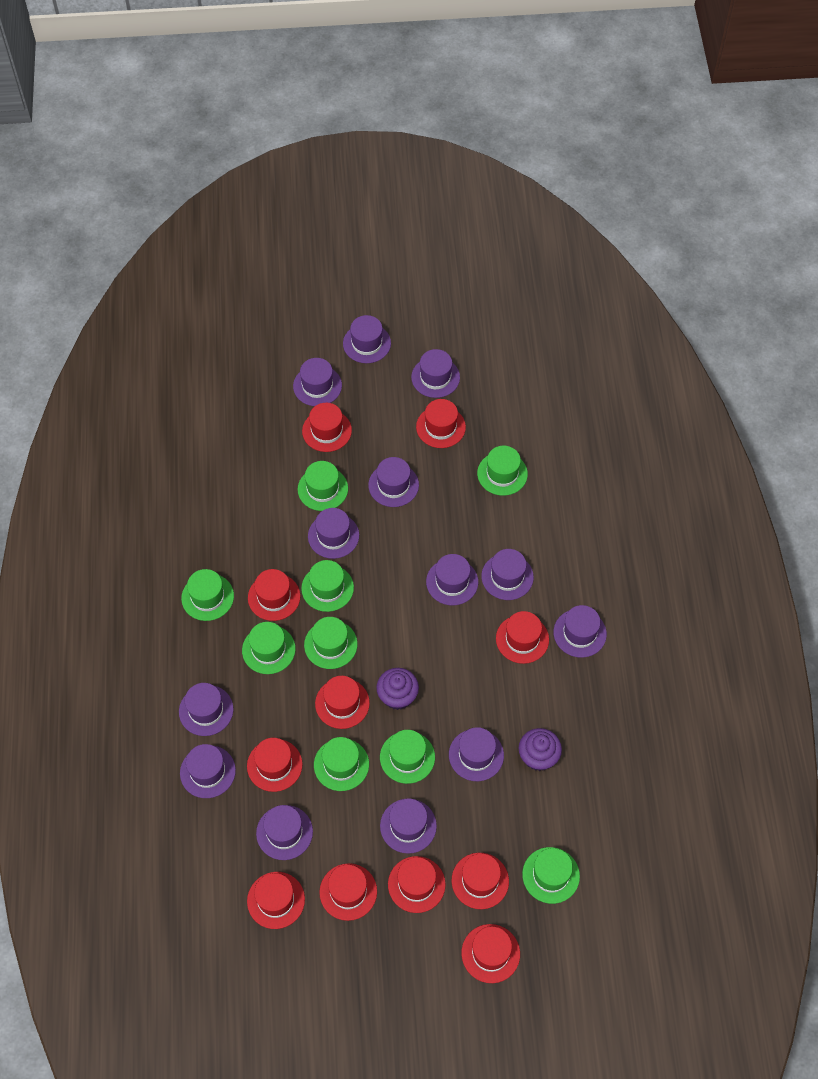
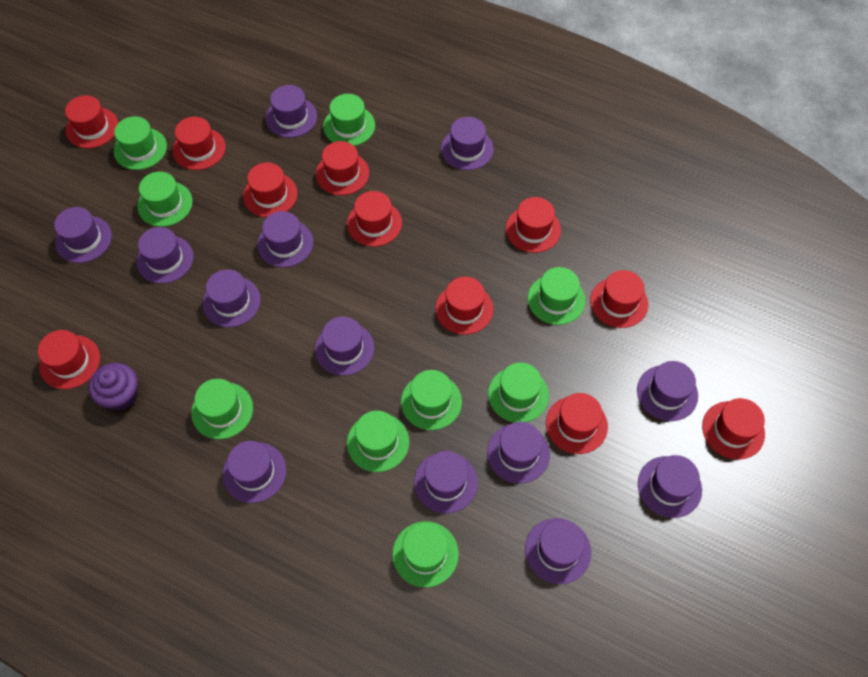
purple cupcake: 2 -> 1

